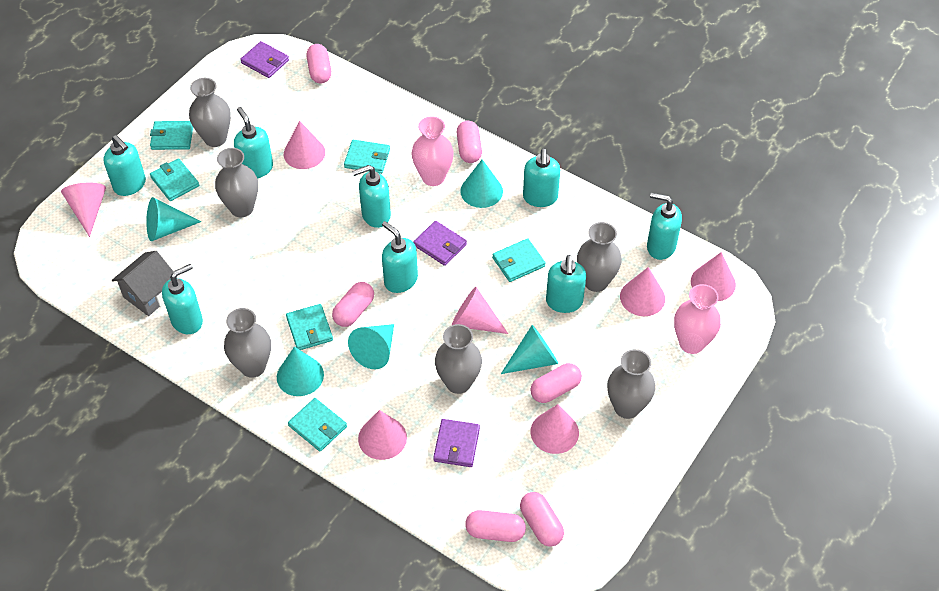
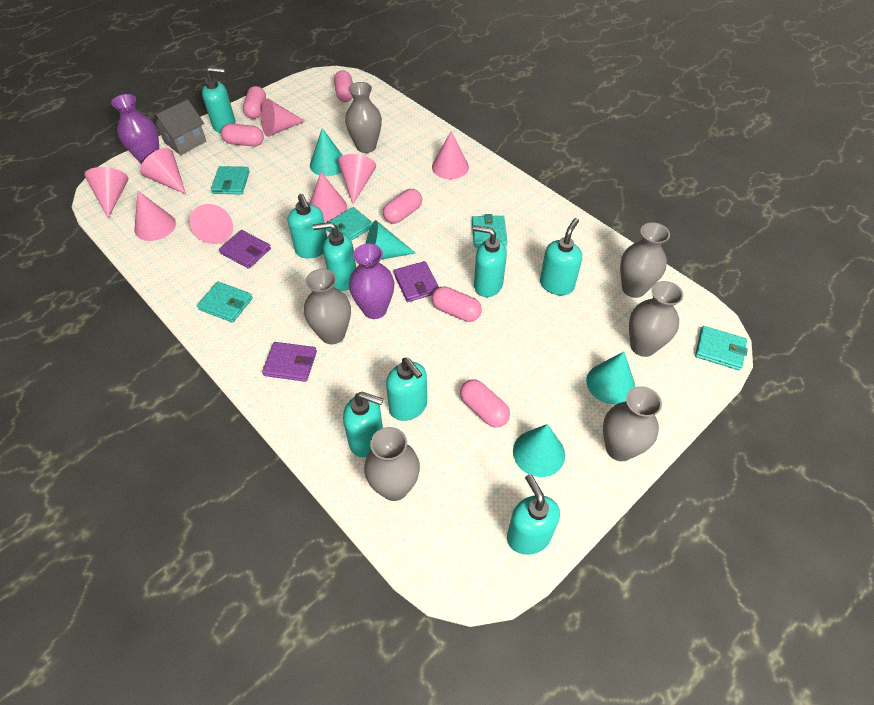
pink cone: 7 -> 8
pink vase: 2 -> 0
purple vase: 0 -> 2
turquoise cone: 5 -> 4
turquoise wallet: 6 -> 5

